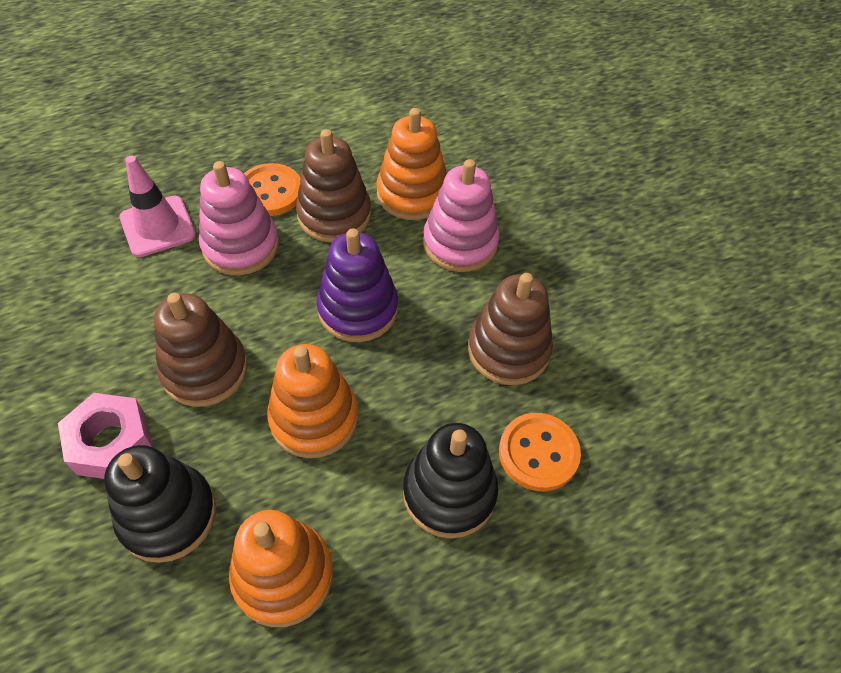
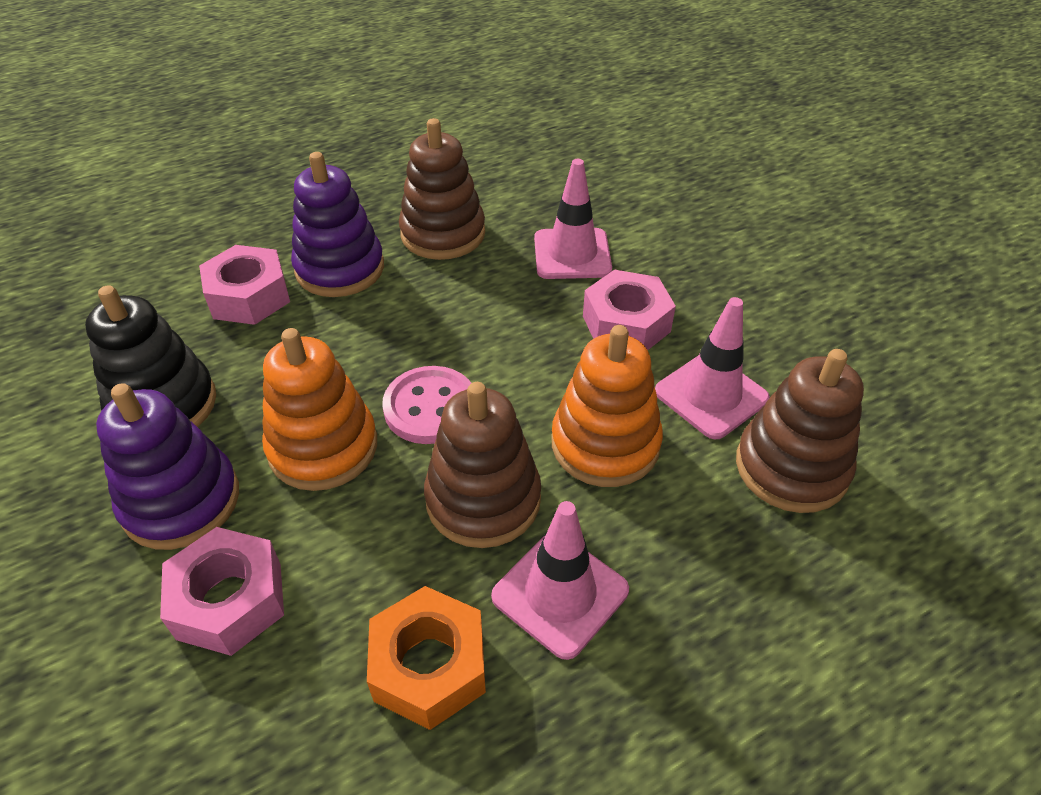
black stacking toy: 2 -> 1
orange button: 2 -> 0
orange nut: 0 -> 1
orange stacking toy: 3 -> 2
pink button: 0 -> 1
pink nut: 1 -> 3
pink stacking toy: 2 -> 0
pink traffic cone: 1 -> 3
purple stacking toy: 1 -> 2

